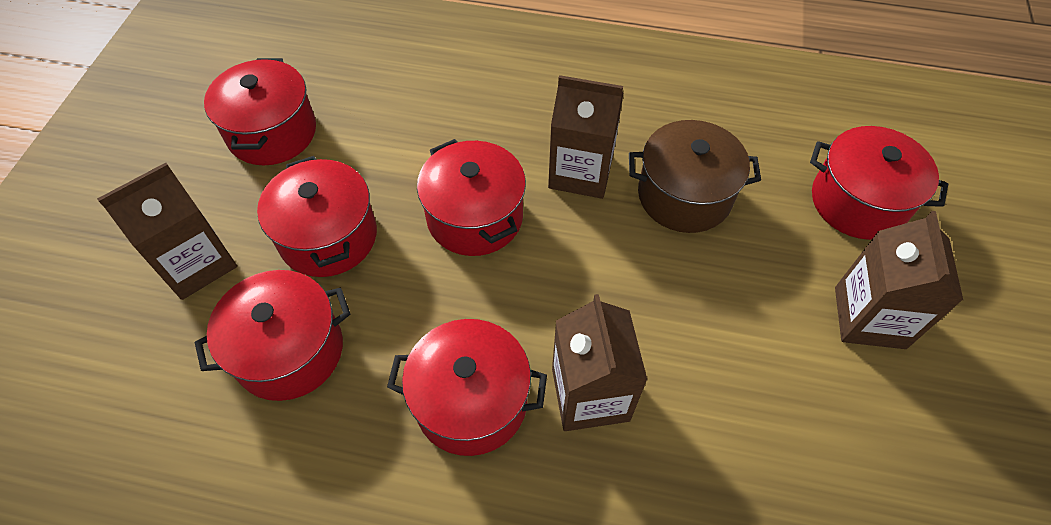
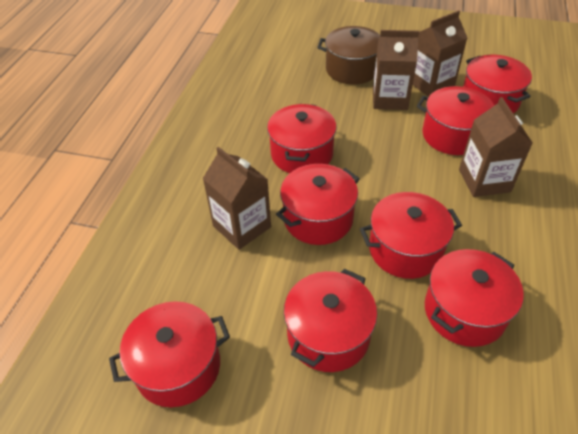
red pot: 6 -> 8

